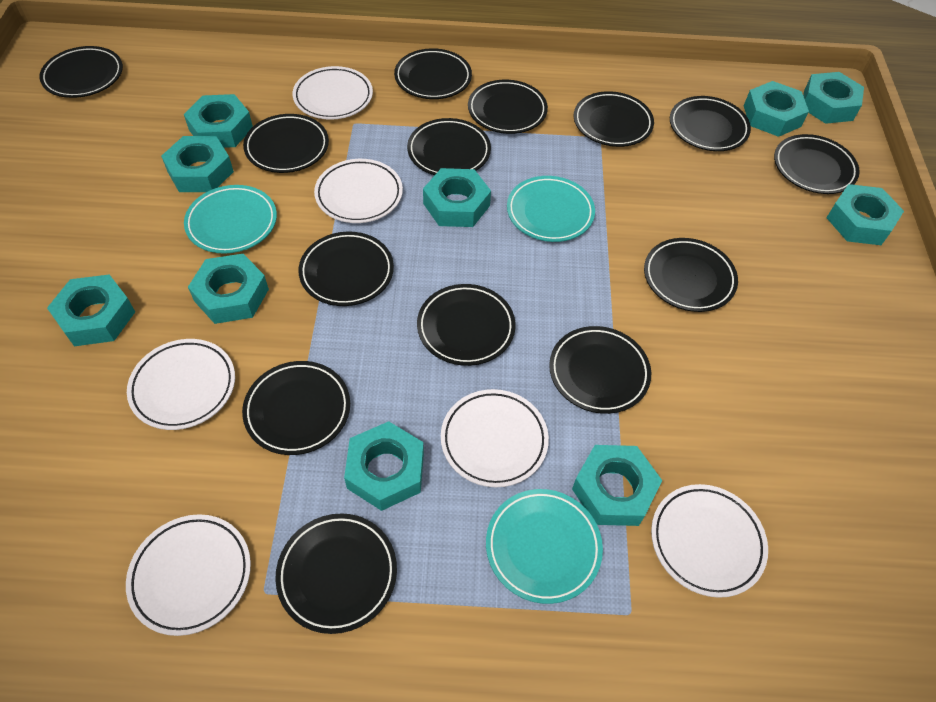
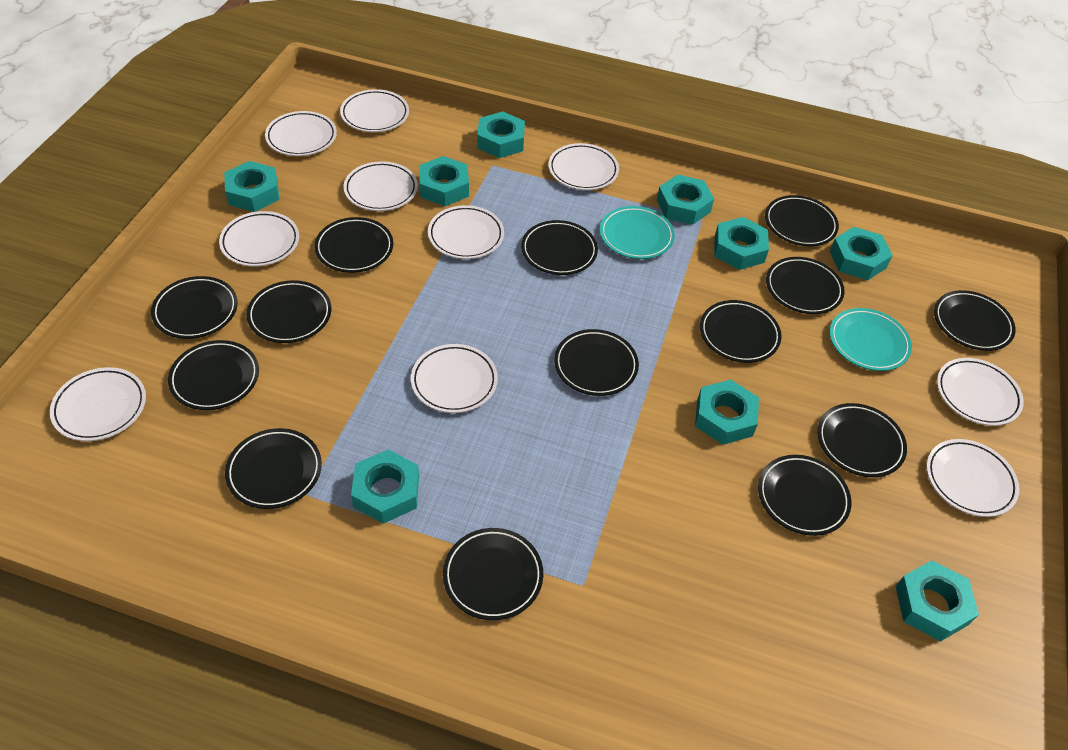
turquoise nut: 10 -> 9
turquoise plate: 3 -> 2
white plate: 6 -> 10

